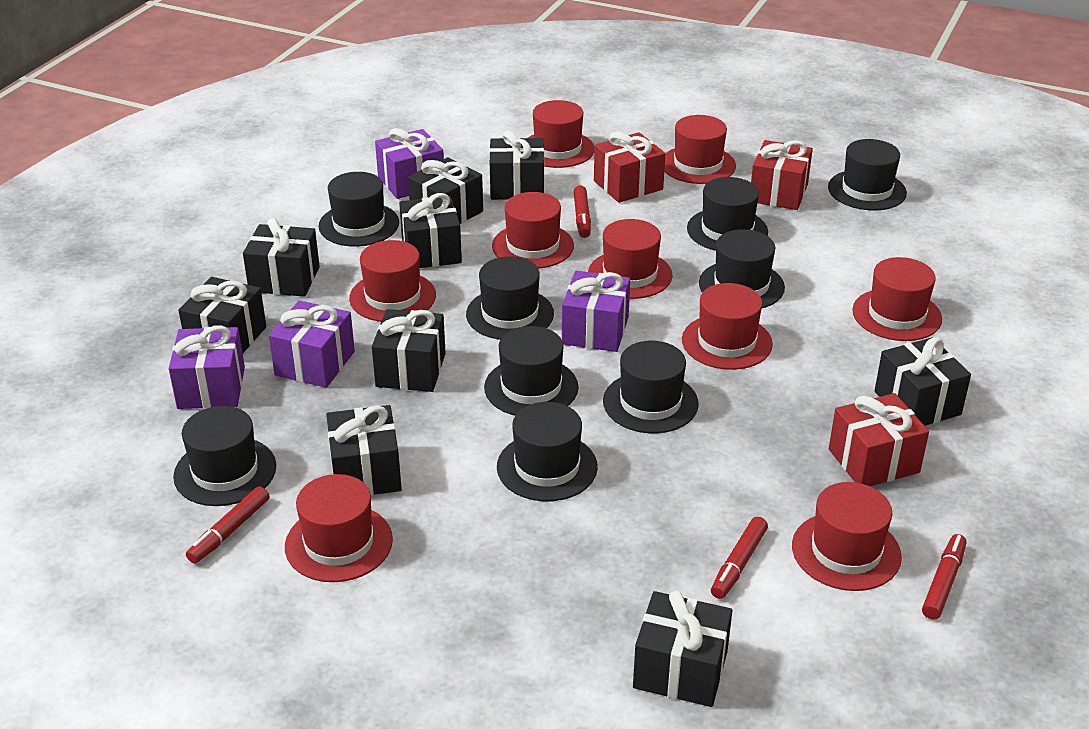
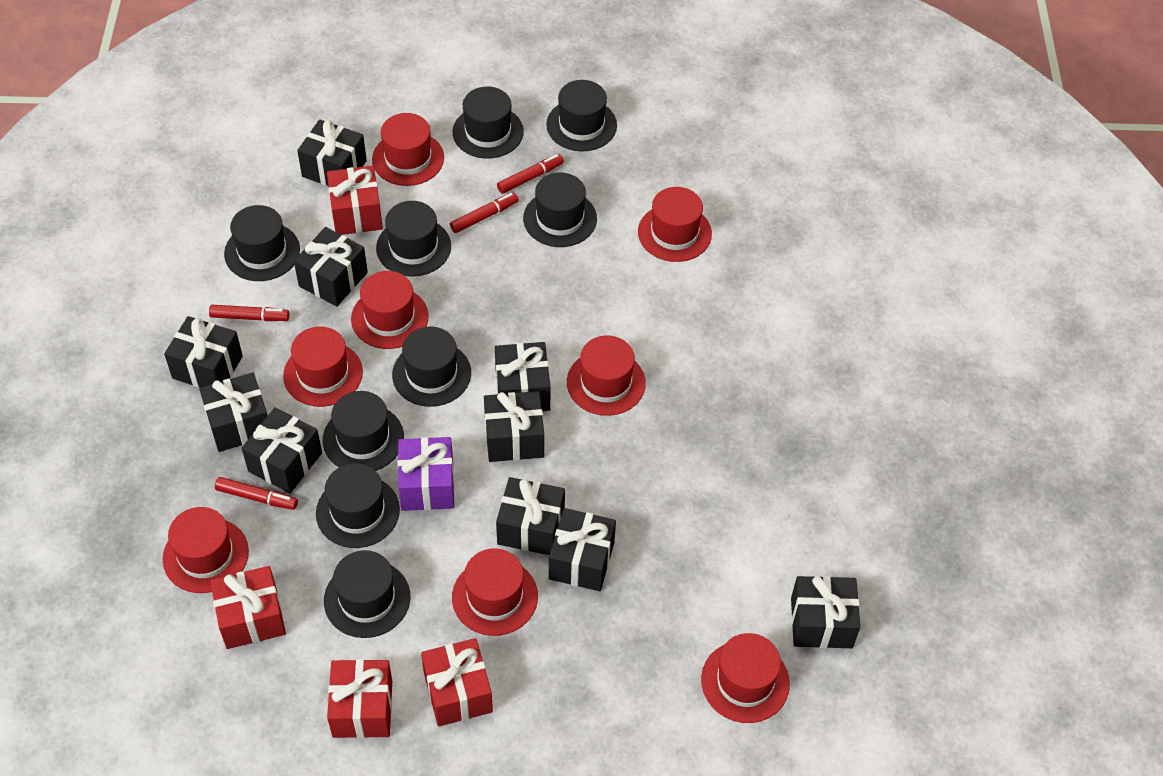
black gift: 9 -> 10
purple gift: 4 -> 1
red gift: 3 -> 4
red hat: 9 -> 8

